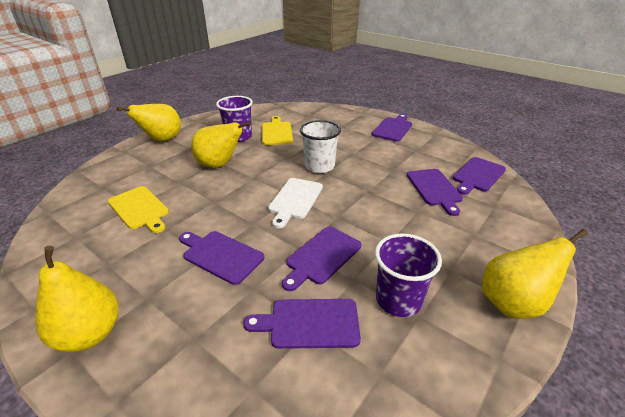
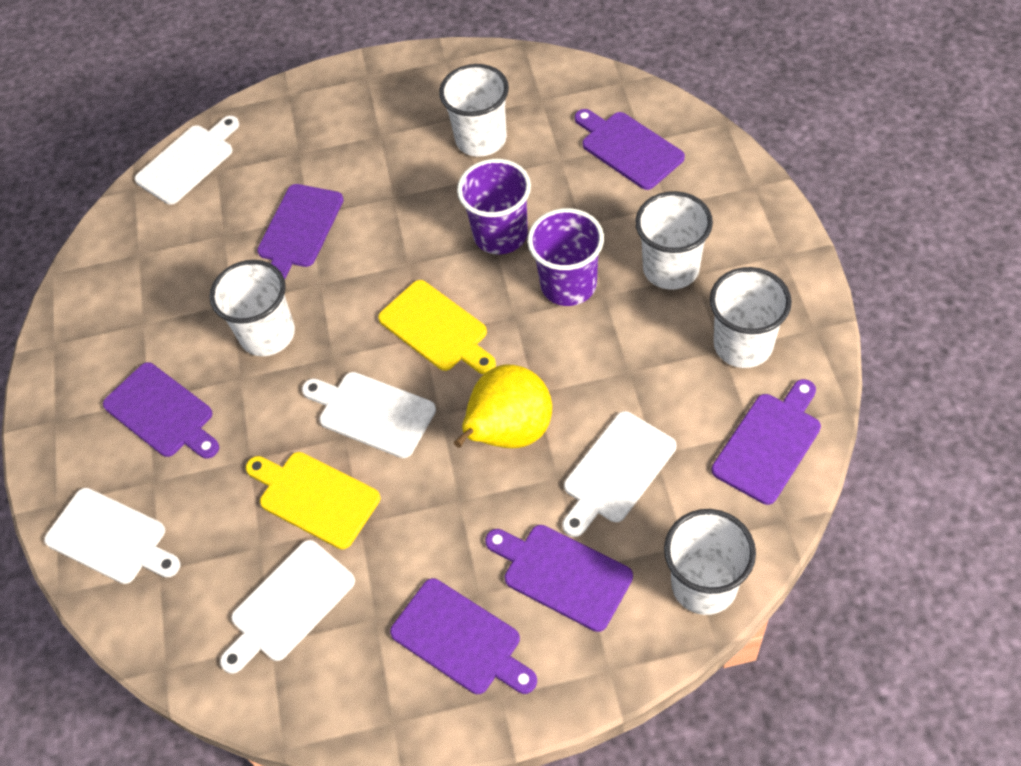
white cup: 1 -> 5
white cutting board: 1 -> 5
yellow pear: 4 -> 1

